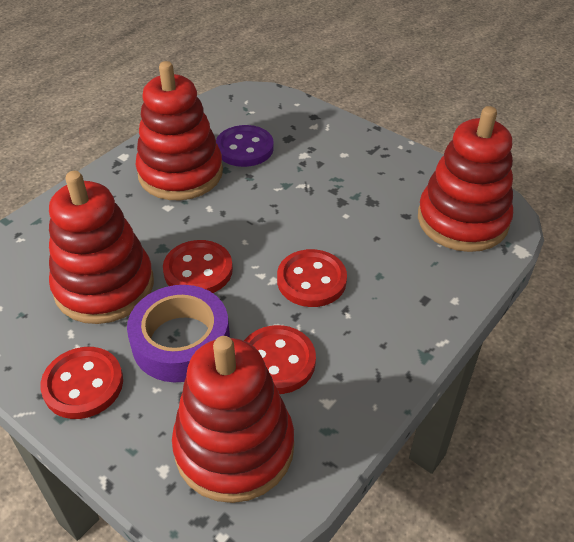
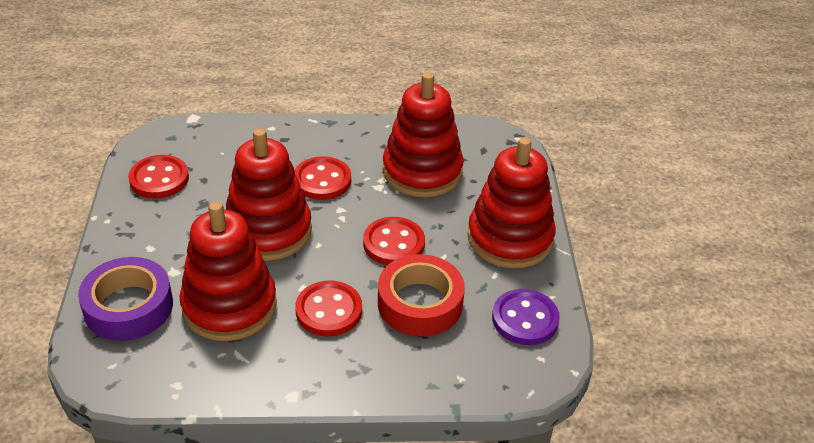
red tape: 0 -> 1

